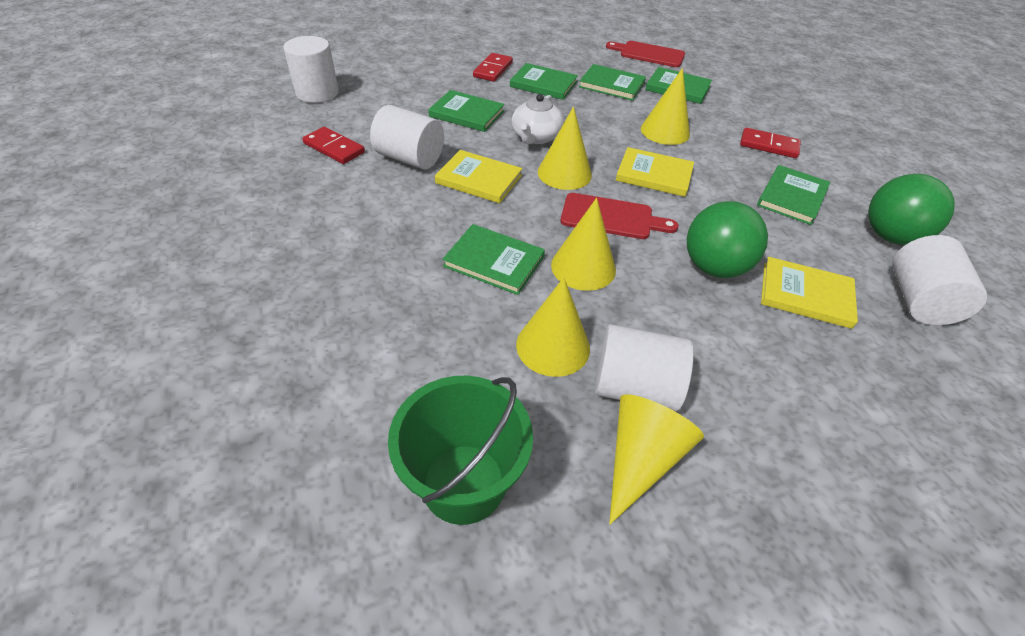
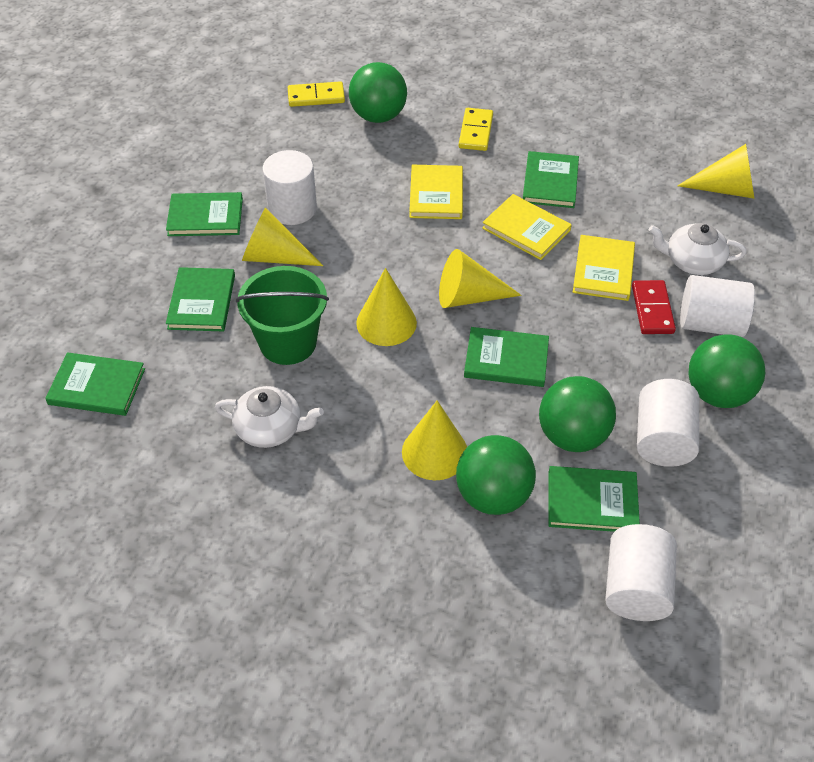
green ball: 2 -> 4
red cutting board: 2 -> 0
red domino: 3 -> 1
white teapot: 1 -> 2
yellow domino: 0 -> 2

